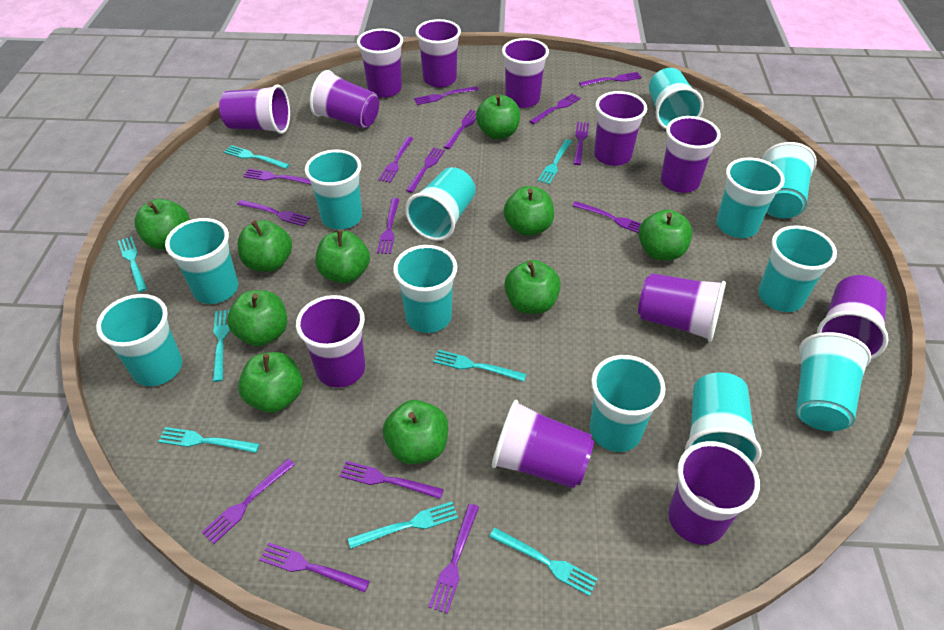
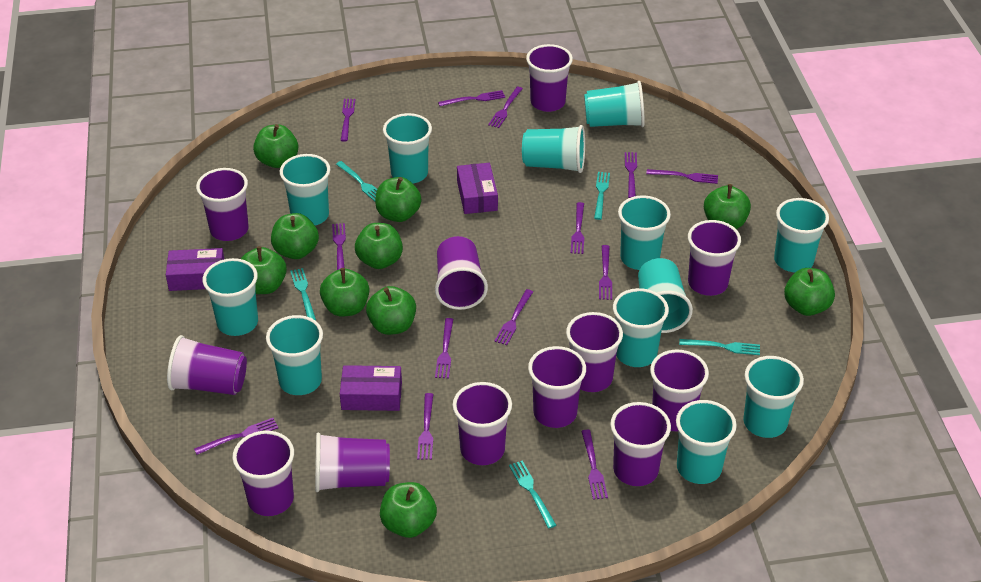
purple box: 0 -> 3
purple fork: 15 -> 13
turquoise fork: 8 -> 5

